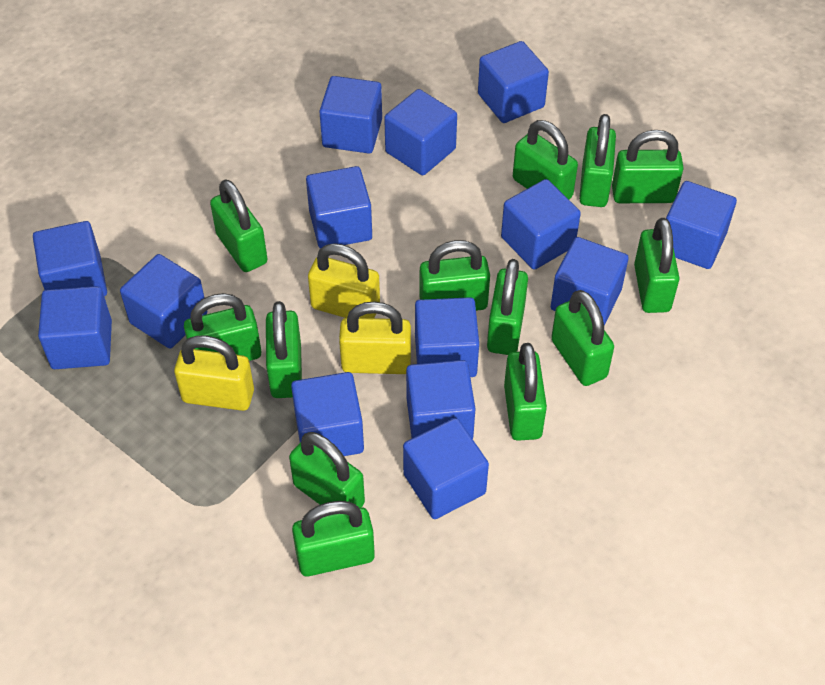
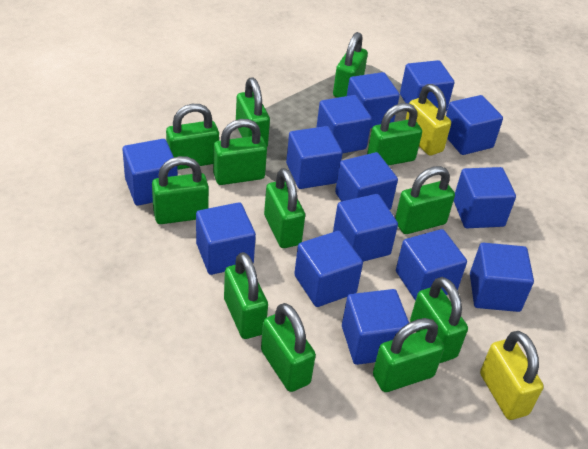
green padlock: 13 -> 12
yellow padlock: 3 -> 2

